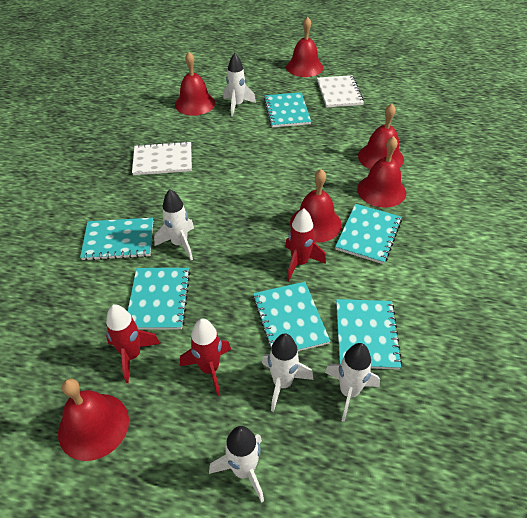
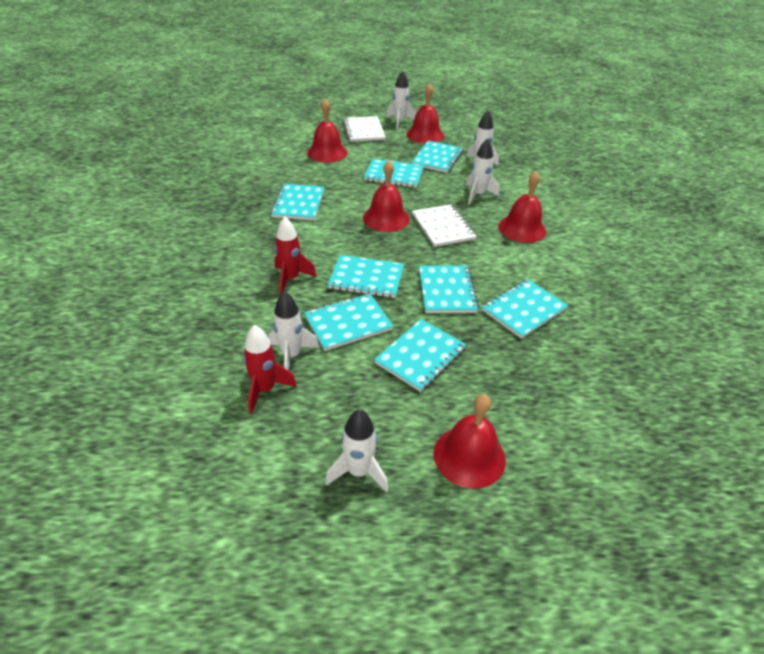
red bell: 6 -> 5
red rocket: 3 -> 2
turquoise notebook: 6 -> 8

